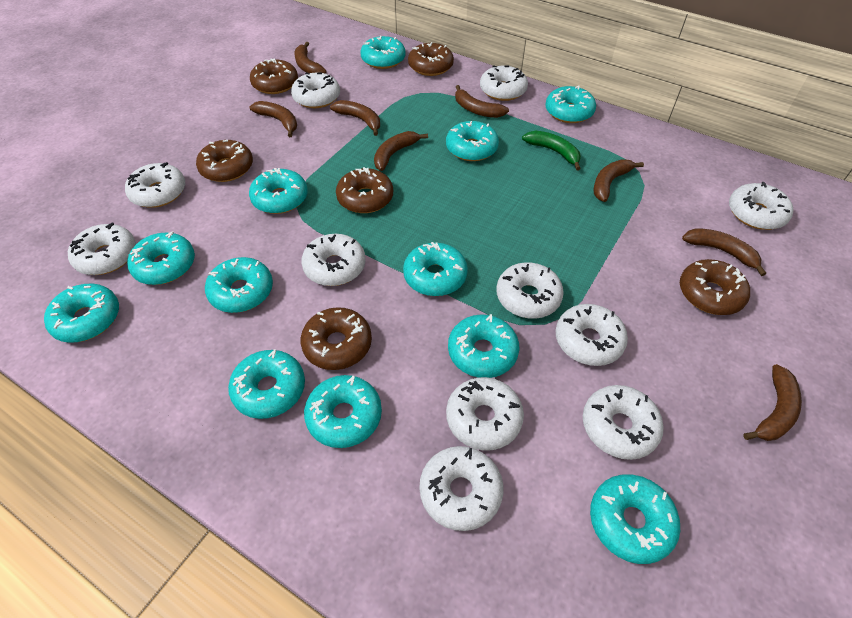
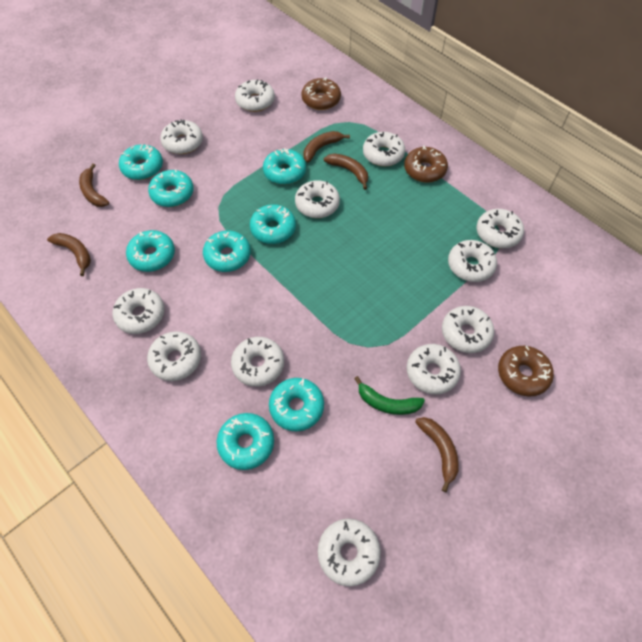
brown banana: 8 -> 5
brown donut: 6 -> 3
turquoise donut: 12 -> 8
white donut: 11 -> 12

